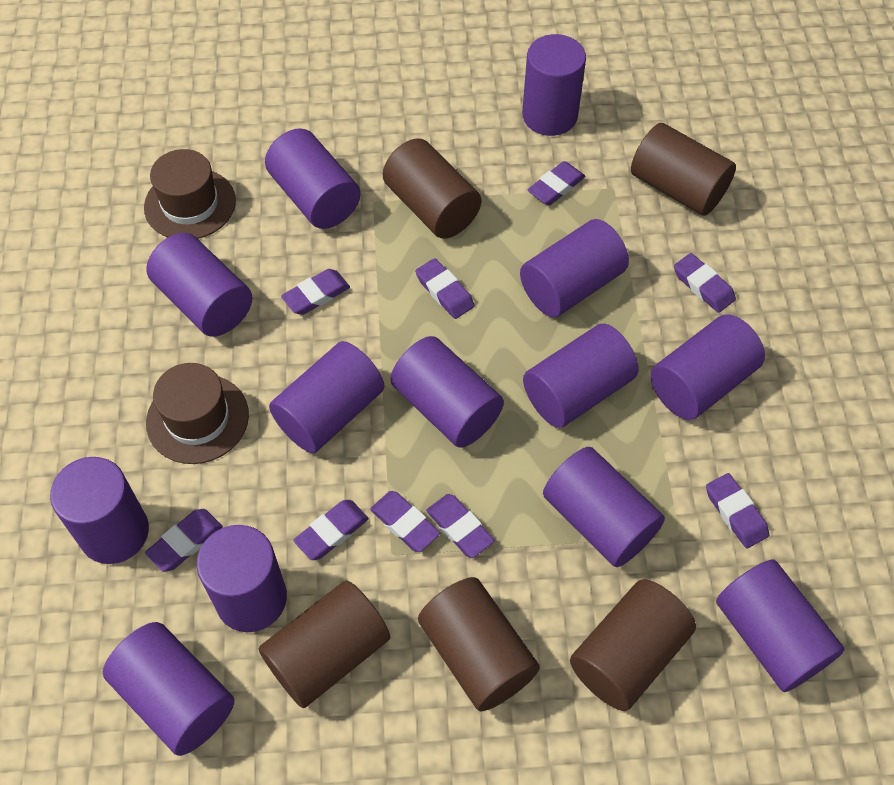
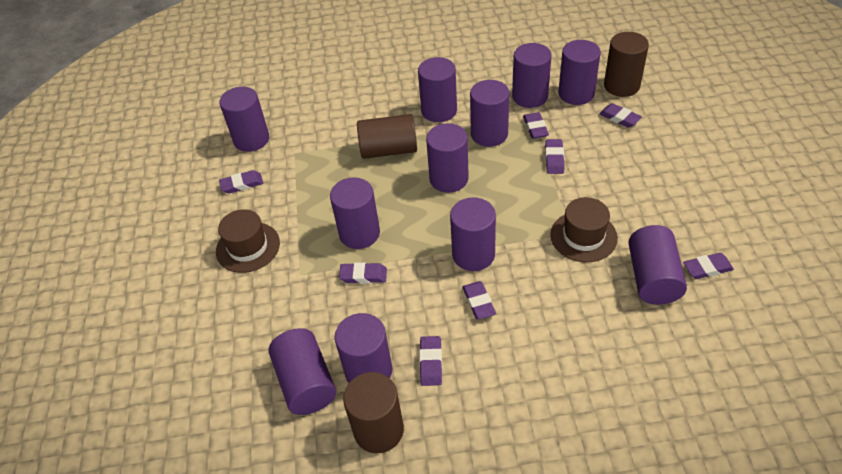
brown cylinder: 5 -> 3
purple cylinder: 13 -> 11
purple eraser: 9 -> 8

